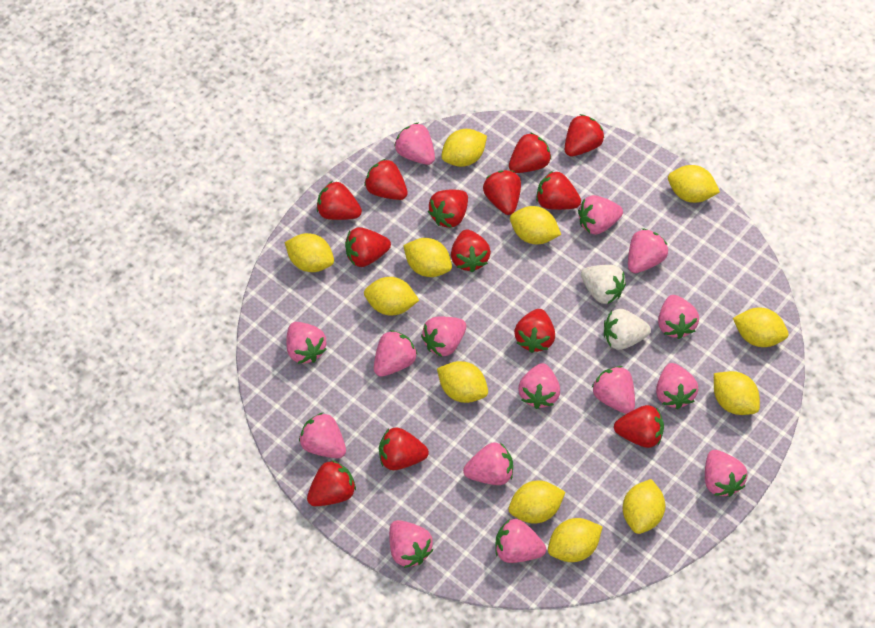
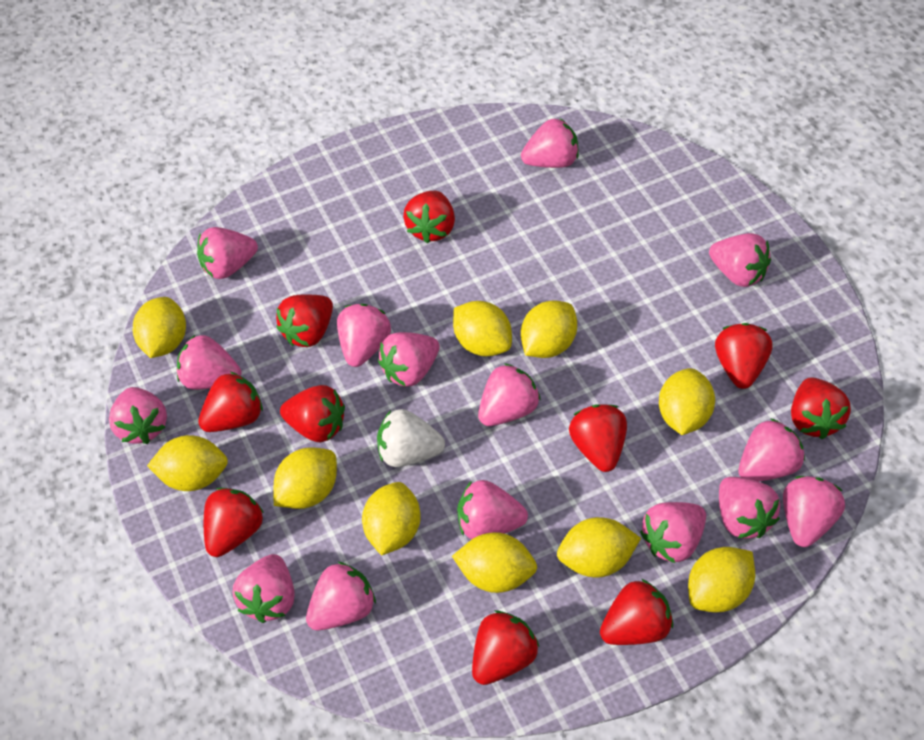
red strawberry: 13 -> 10
white strawberry: 2 -> 1
yellow lemon: 12 -> 10

